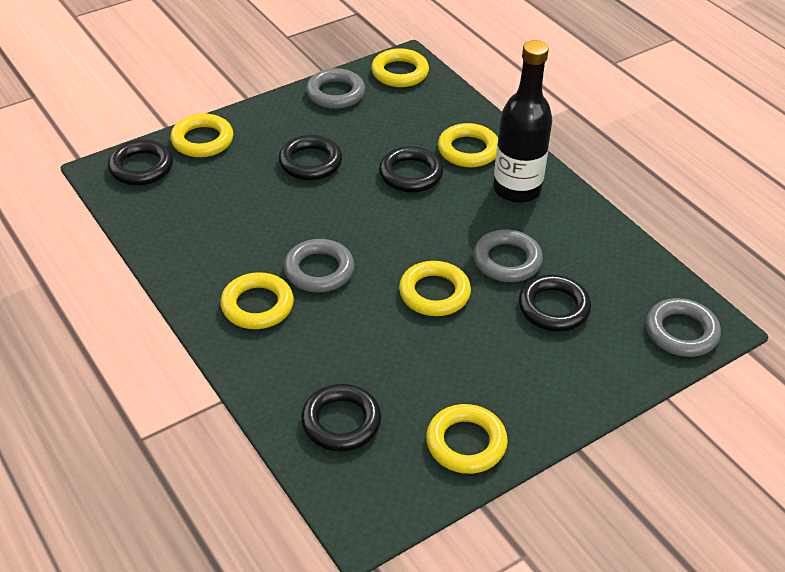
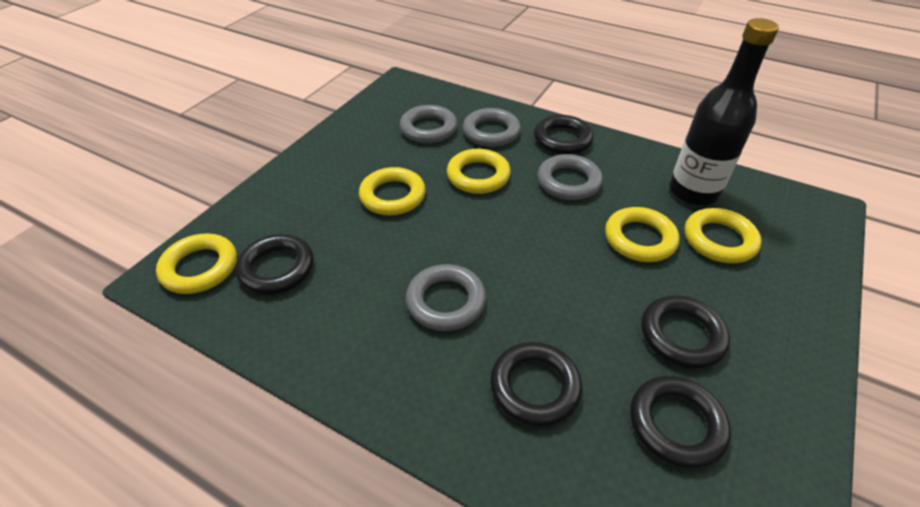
yellow ring: 6 -> 5

